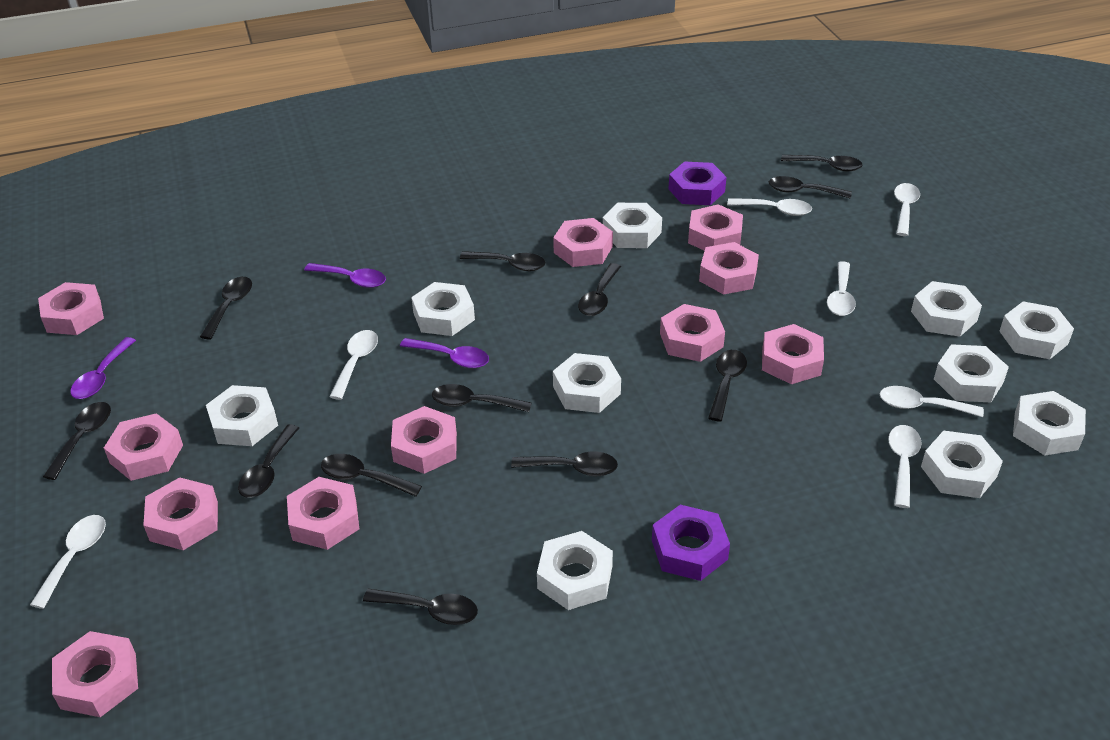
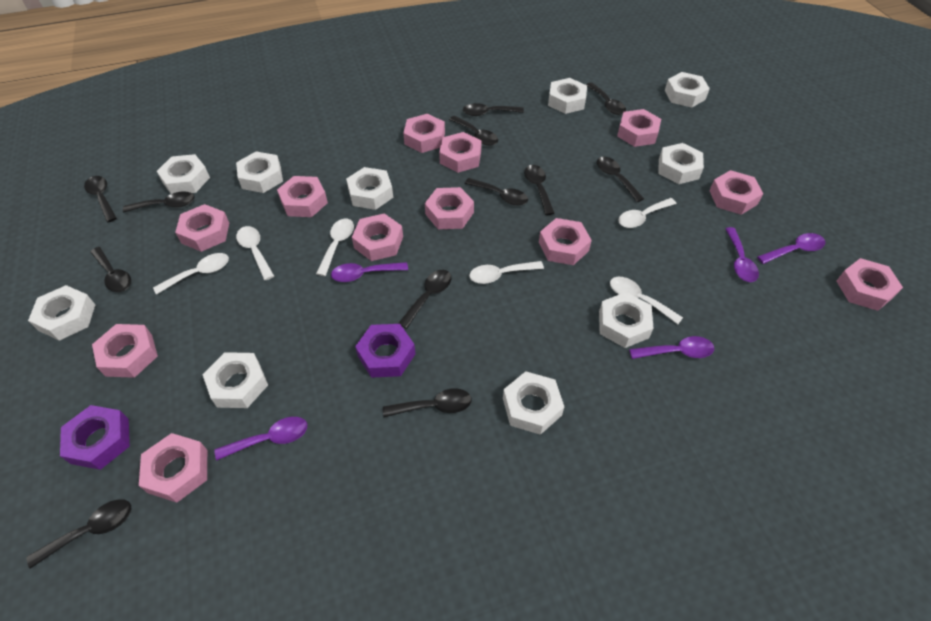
pink nut: 11 -> 12
purple spoon: 3 -> 5
white spoon: 7 -> 6

